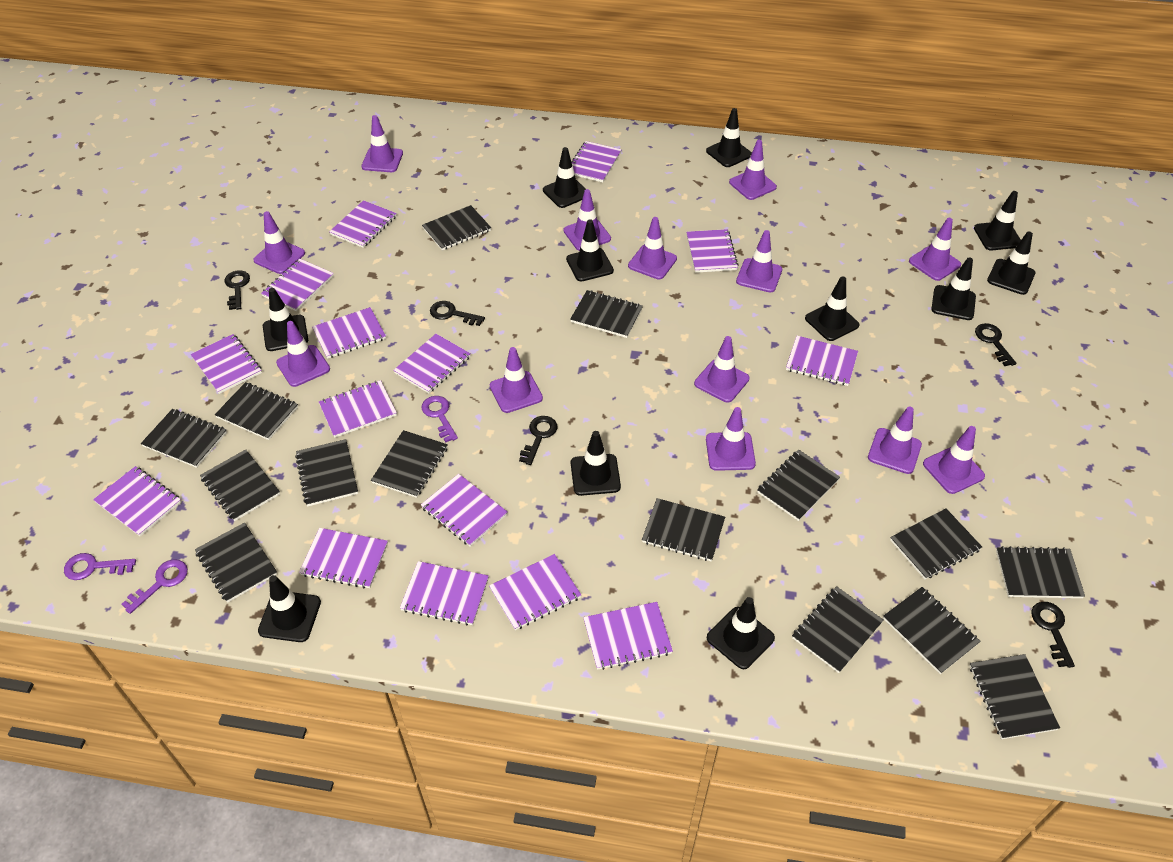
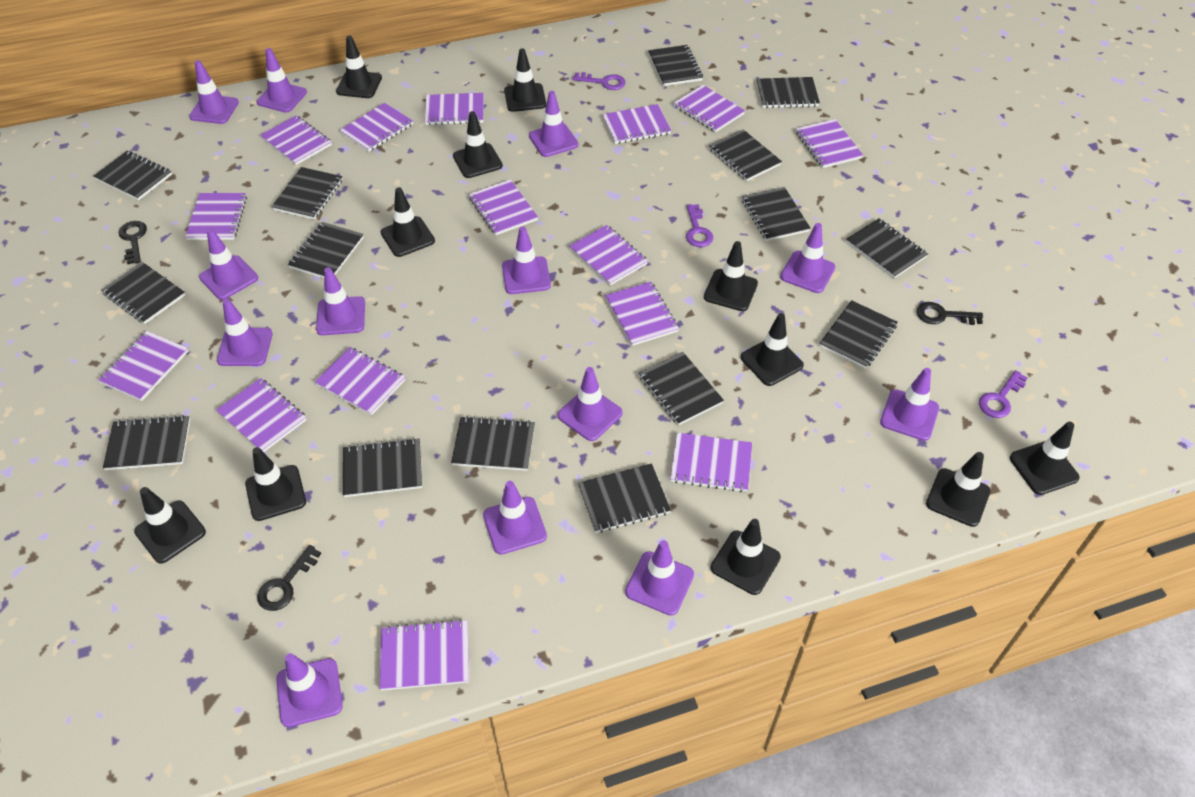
black key: 5 -> 3

